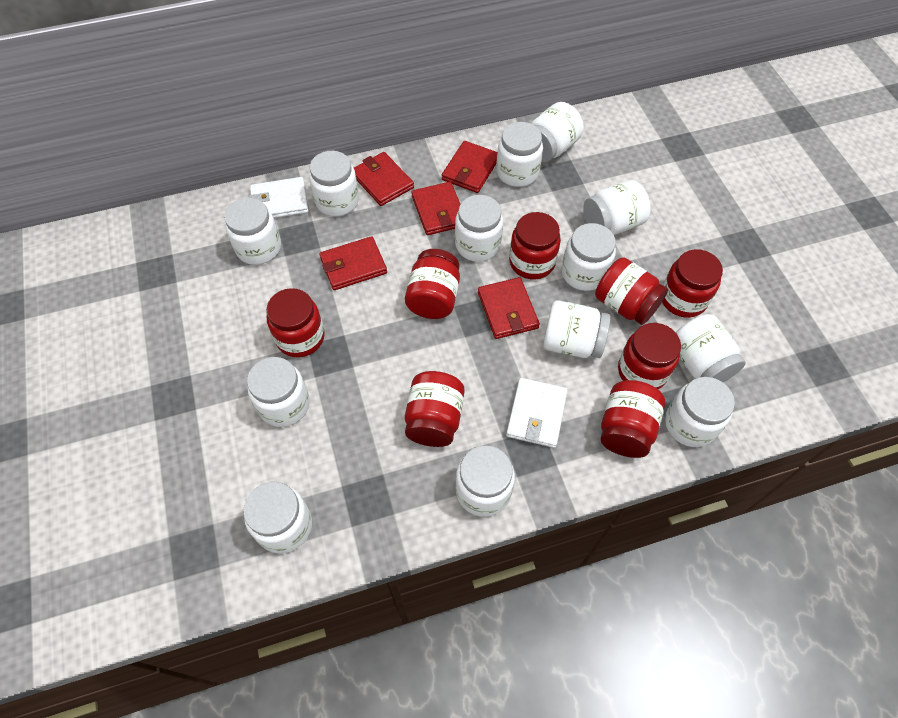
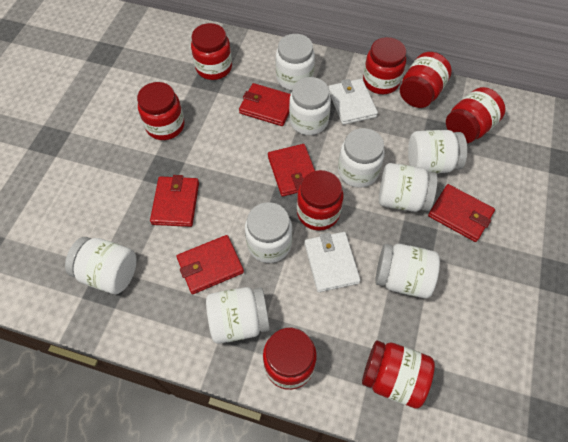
white jar: 13 -> 9

